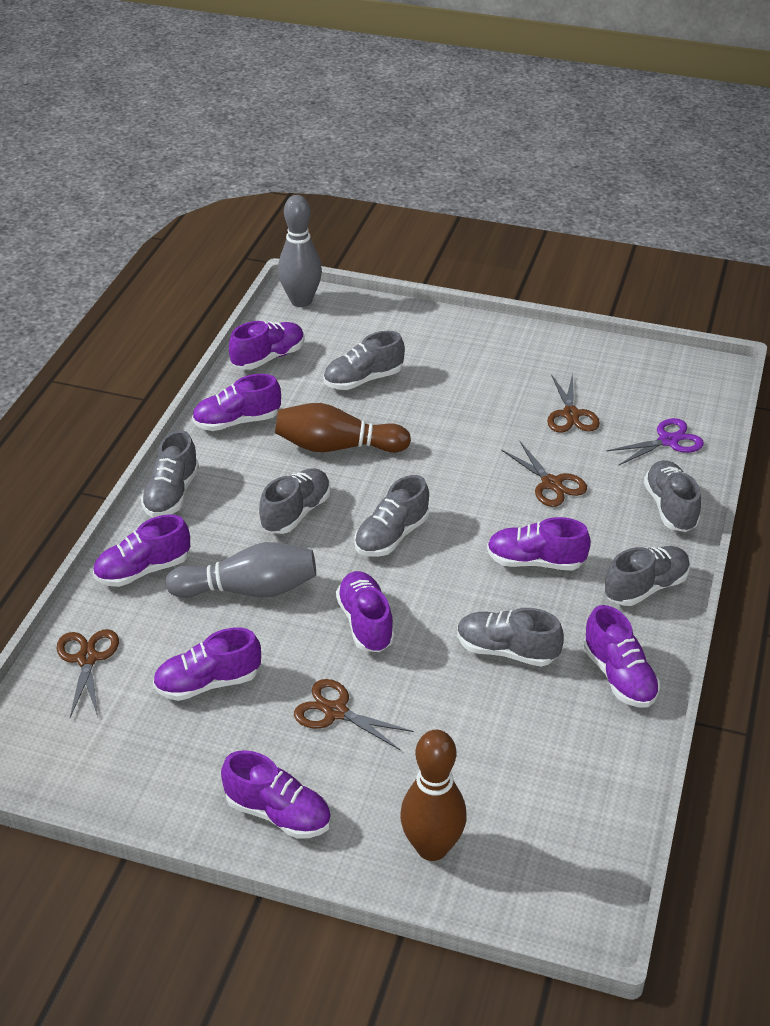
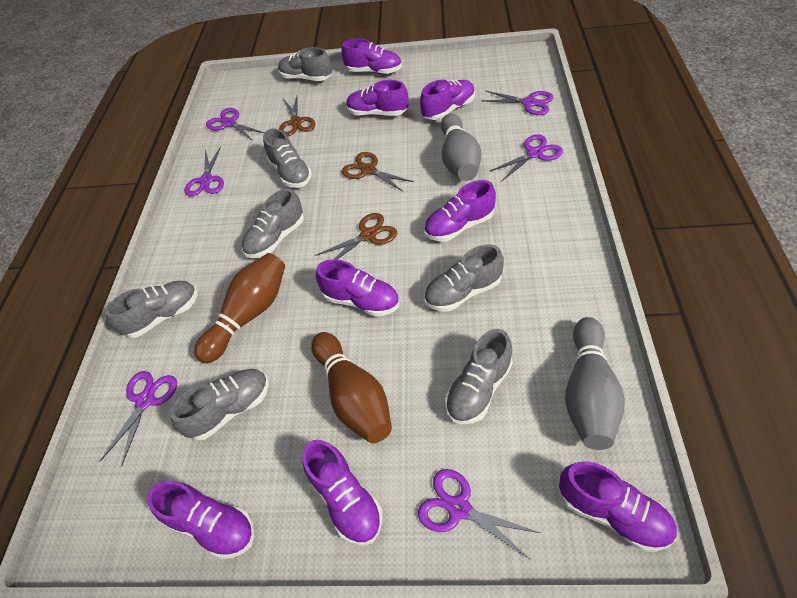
brown scissors: 4 -> 3
purple scissors: 1 -> 6

